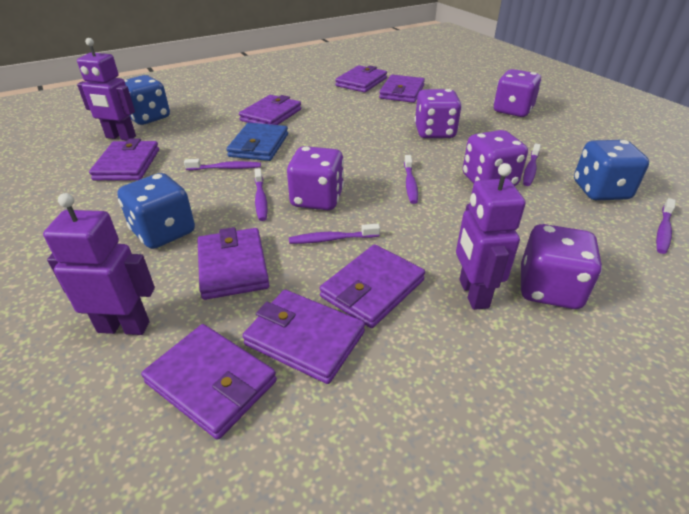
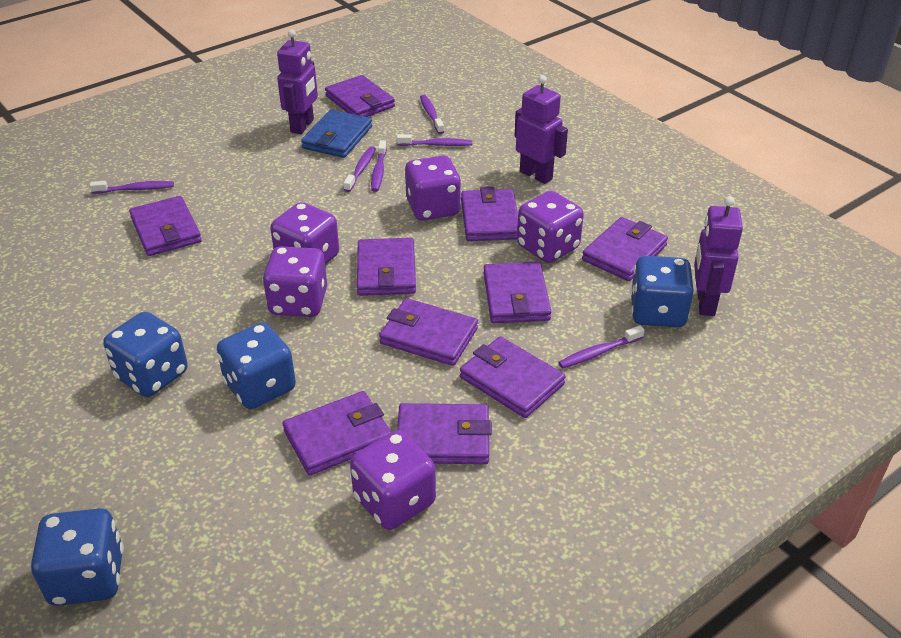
blue dice: 3 -> 4
purple wallet: 8 -> 10

